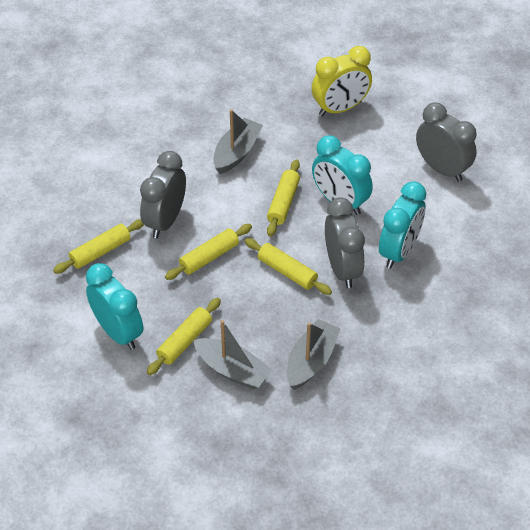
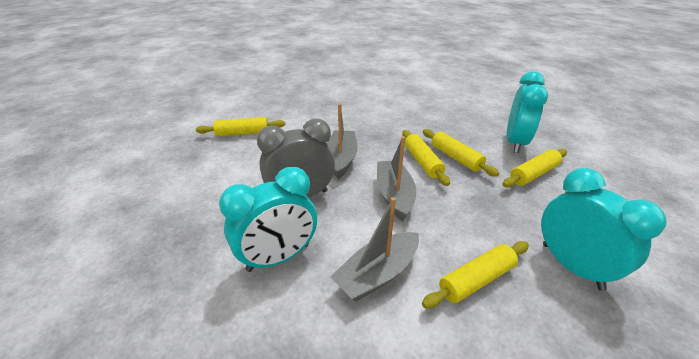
grey clock: 3 -> 1
yellow clock: 1 -> 0

